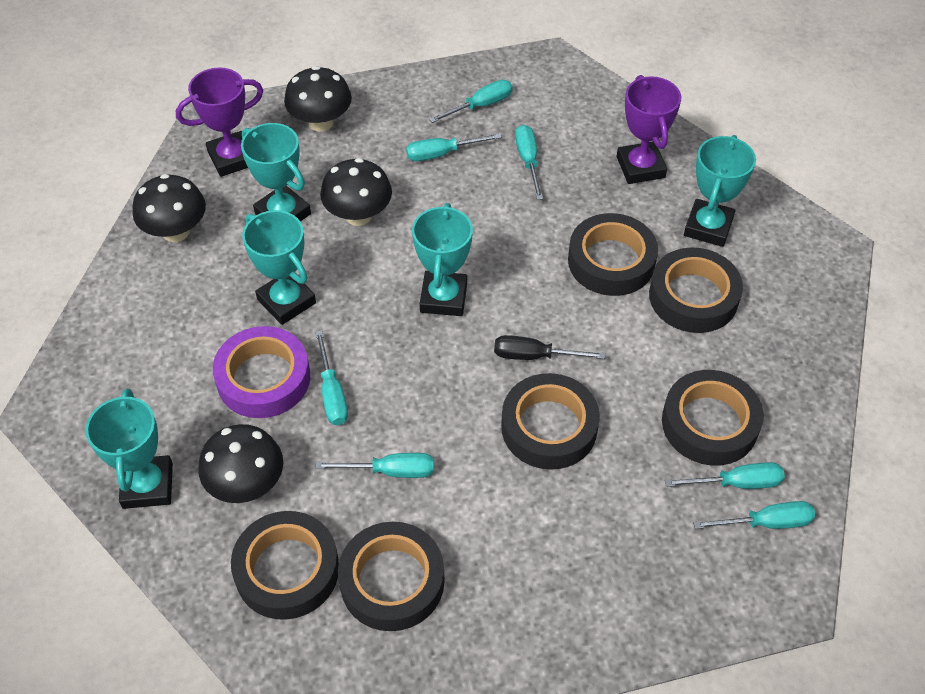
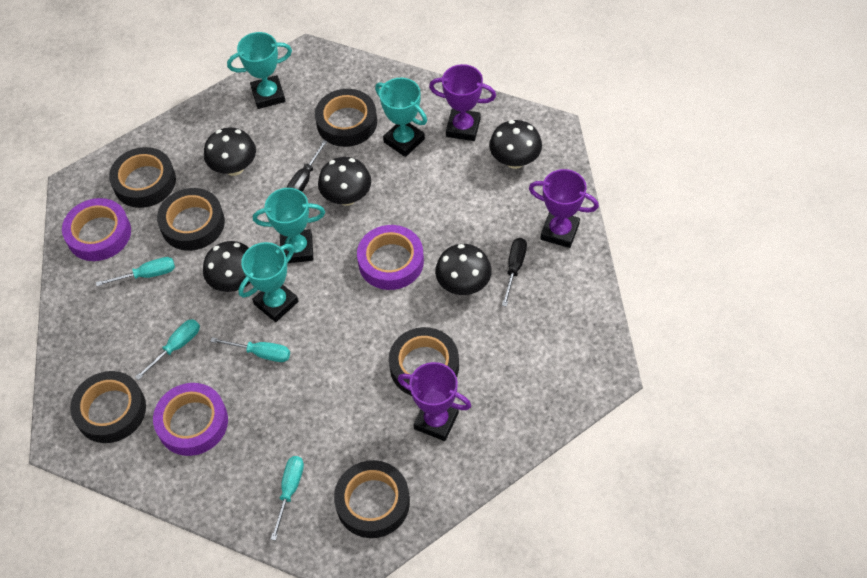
black mushroom: 4 -> 5
black screwdriver: 1 -> 2
purple tape: 1 -> 3
purple trophy: 2 -> 3
turquoise screwdriver: 7 -> 4
turquoise trophy: 5 -> 4

